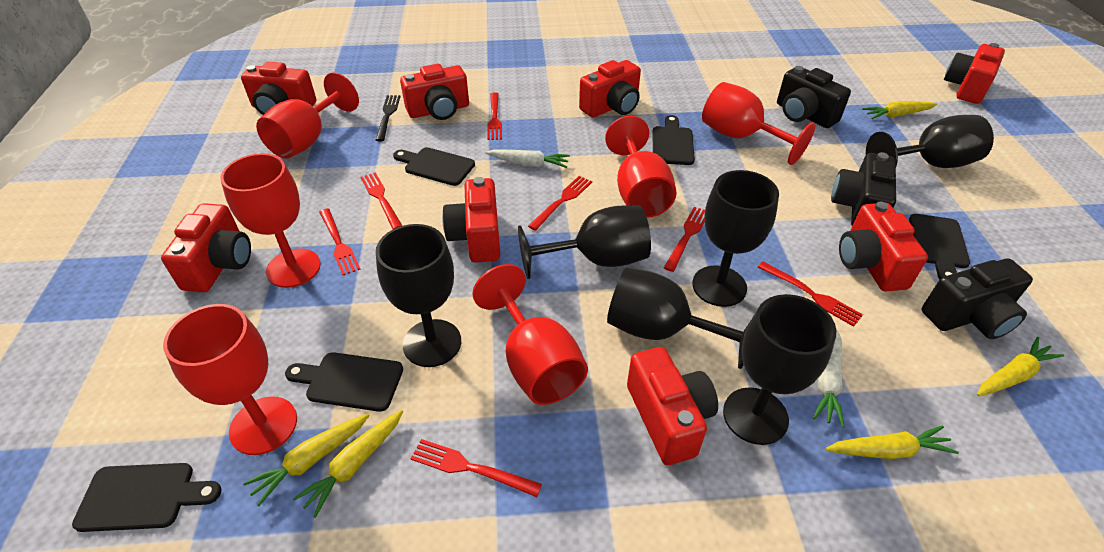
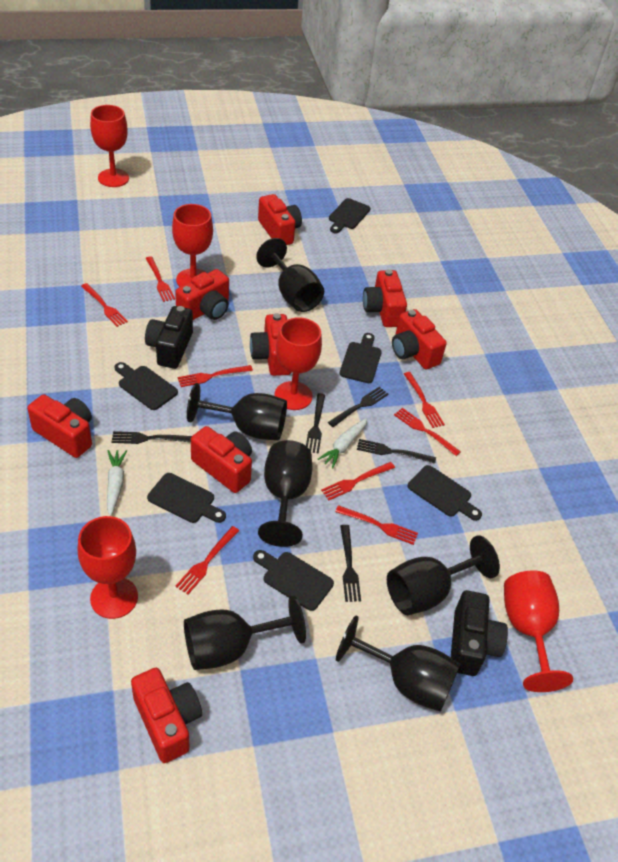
black camera: 3 -> 2
black cutting board: 5 -> 6
black fork: 1 -> 5
red fork: 7 -> 8
red goblet: 6 -> 5
yellow carrot: 5 -> 0

